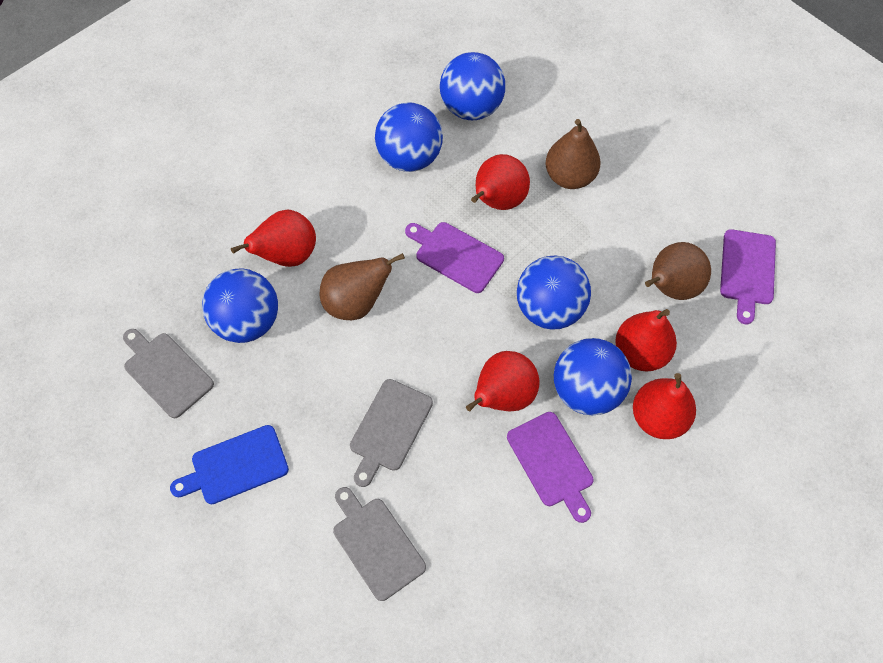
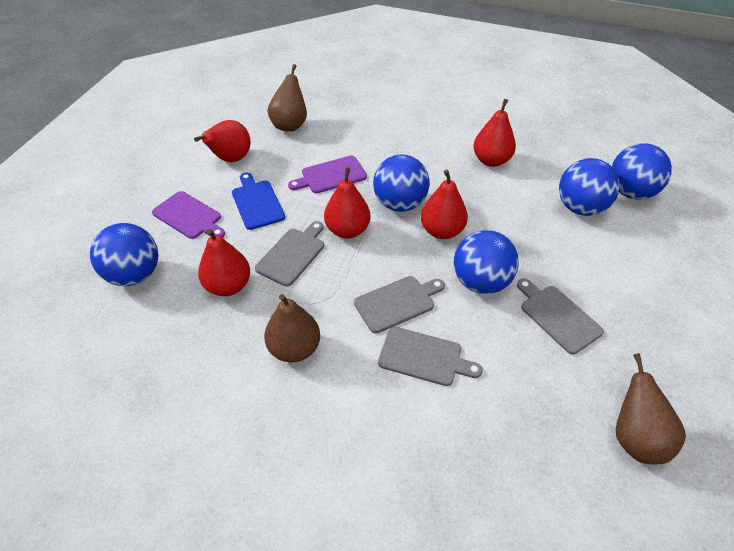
grey cutting board: 3 -> 4
purple cutting board: 3 -> 2

